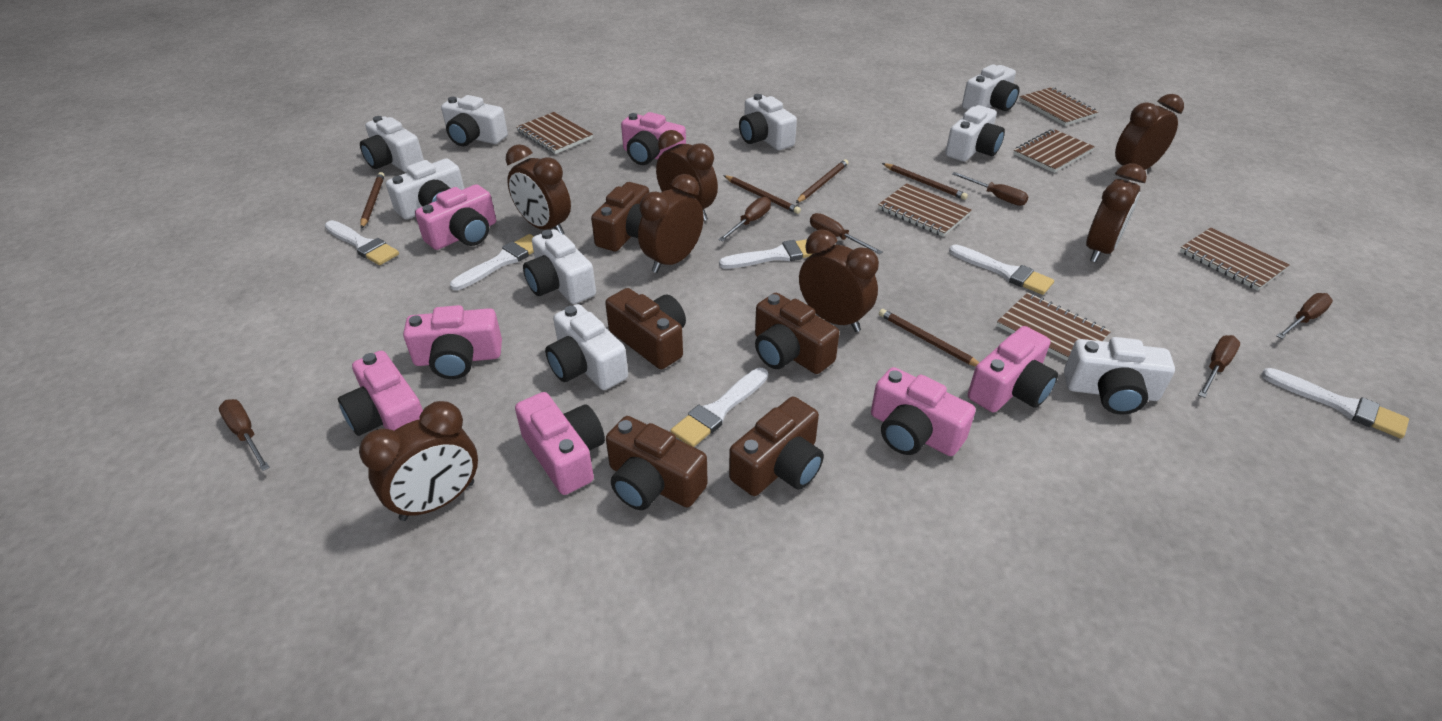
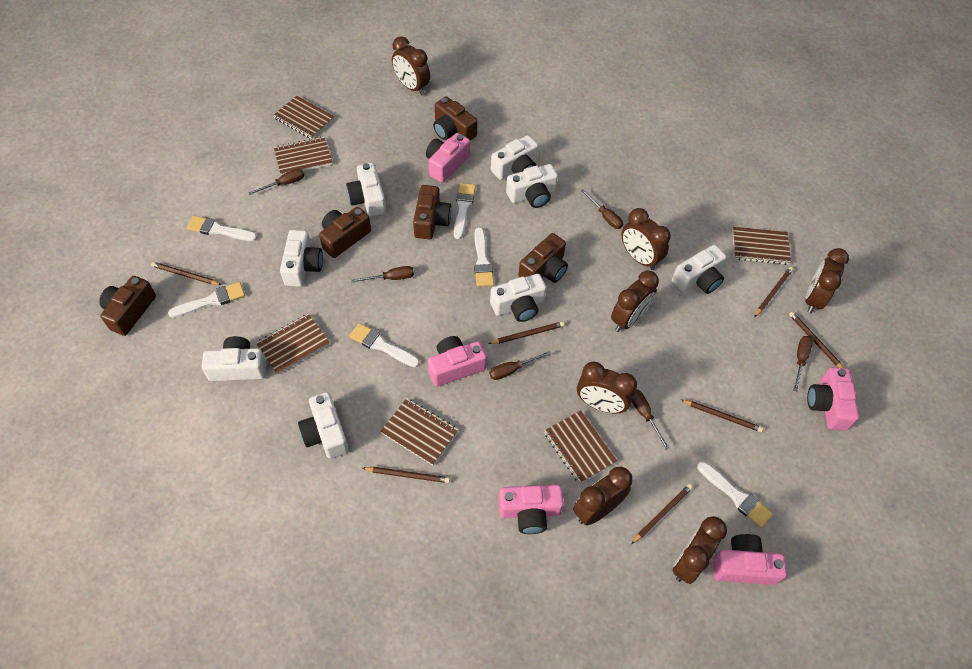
brown pencil: 5 -> 7
pink camera: 7 -> 5
white camera: 9 -> 8

